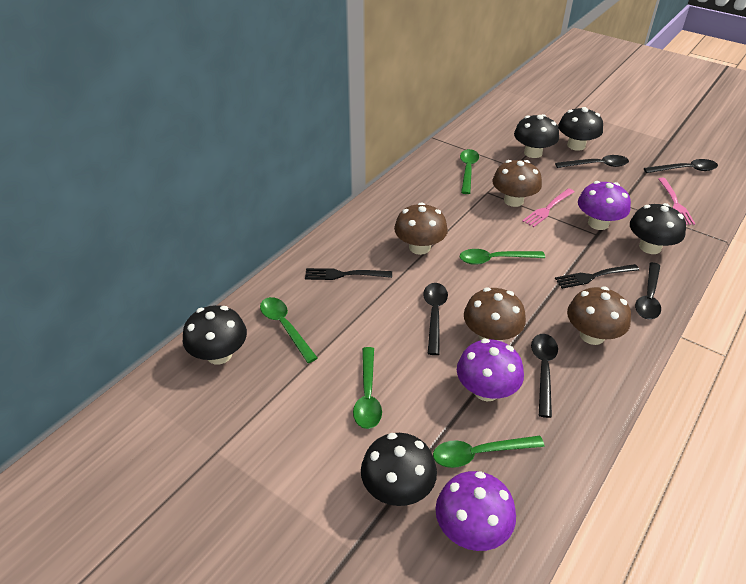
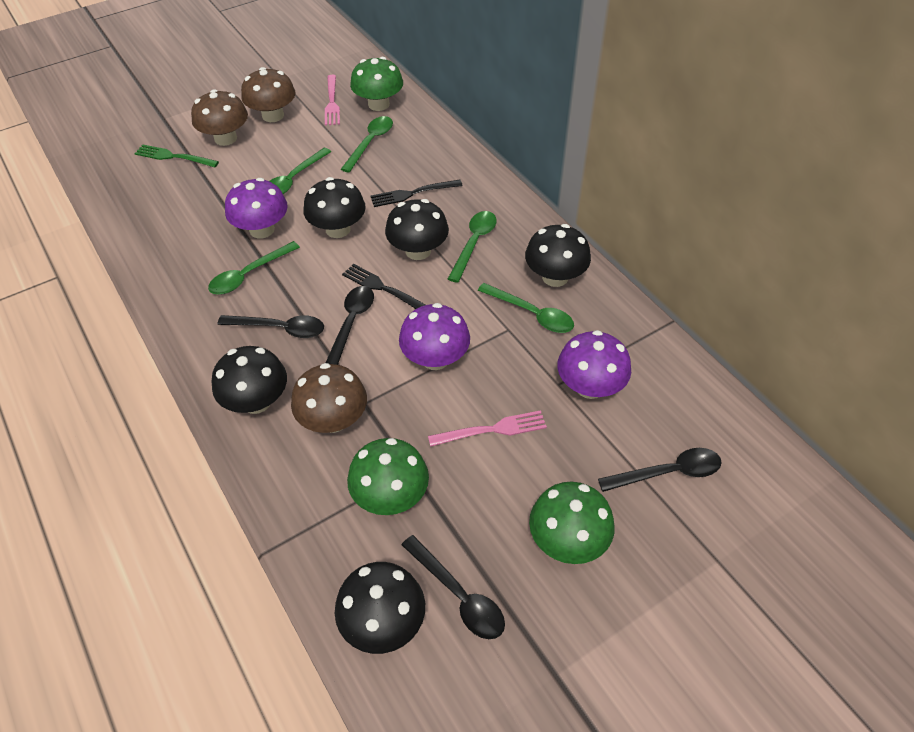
black spoon: 5 -> 4
brown mushroom: 4 -> 3
green fork: 0 -> 1
green mushroom: 0 -> 3

